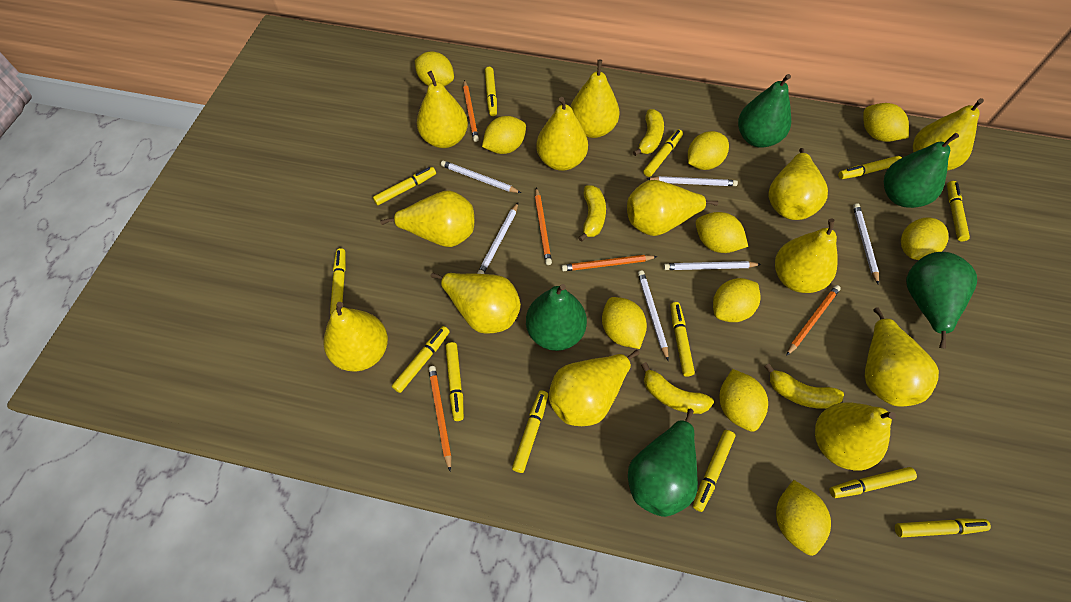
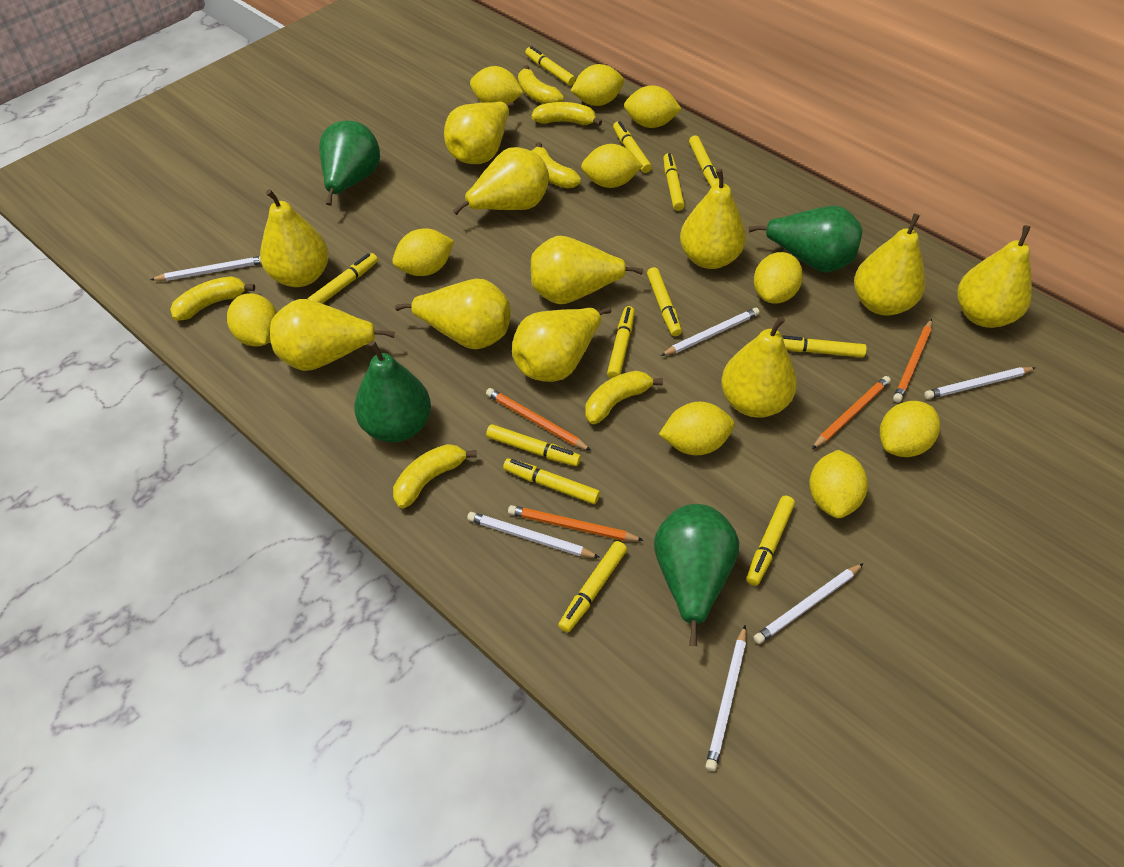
green pear: 5 -> 4
orange pencil: 5 -> 4
yellow banana: 4 -> 6
yellow marker: 13 -> 12
yellow pear: 13 -> 11

